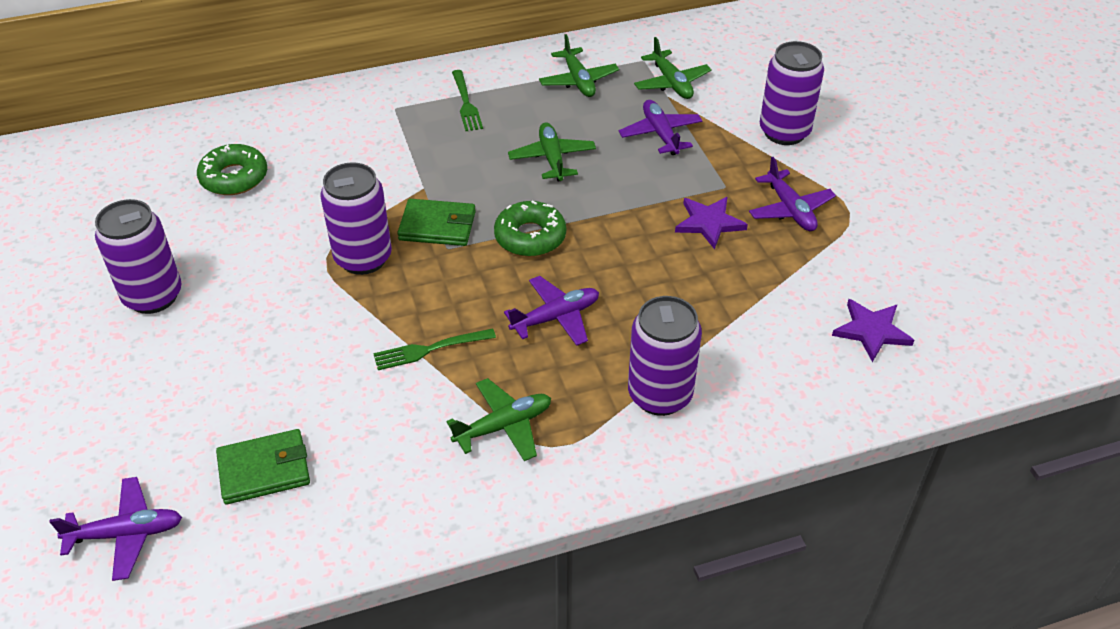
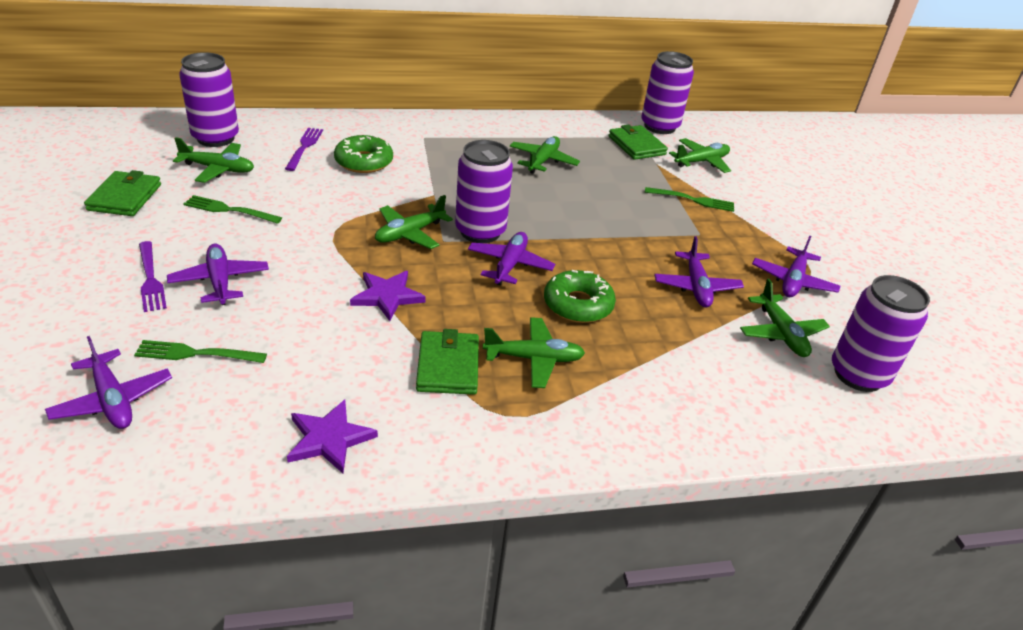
green fork: 2 -> 3
green plane: 4 -> 6
green wallet: 2 -> 3
purple fork: 0 -> 2
purple plane: 4 -> 5

